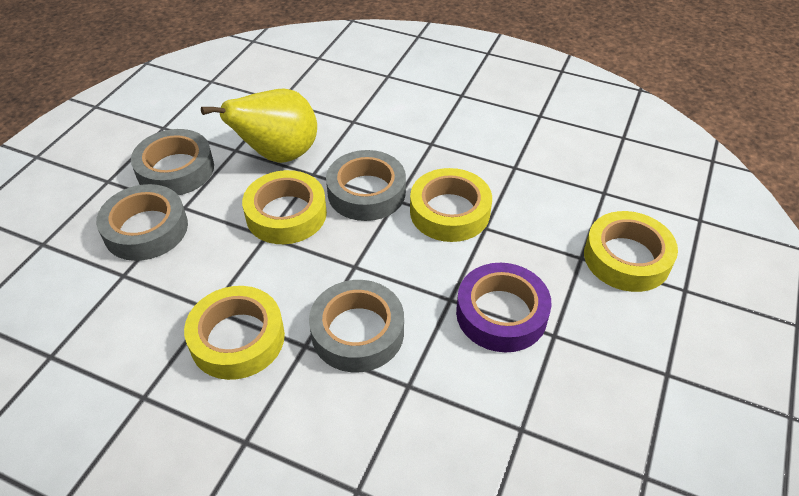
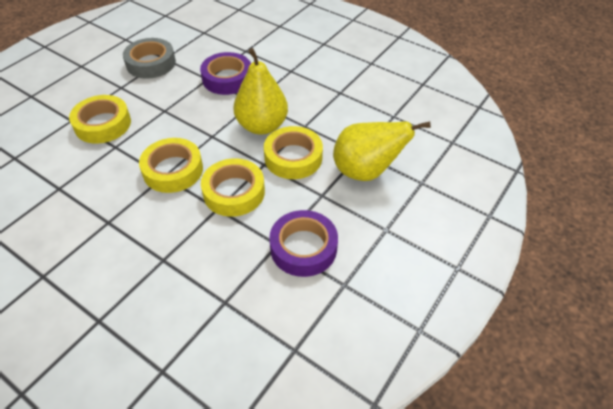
grey tape: 4 -> 1
purple tape: 1 -> 2
yellow pear: 1 -> 2

